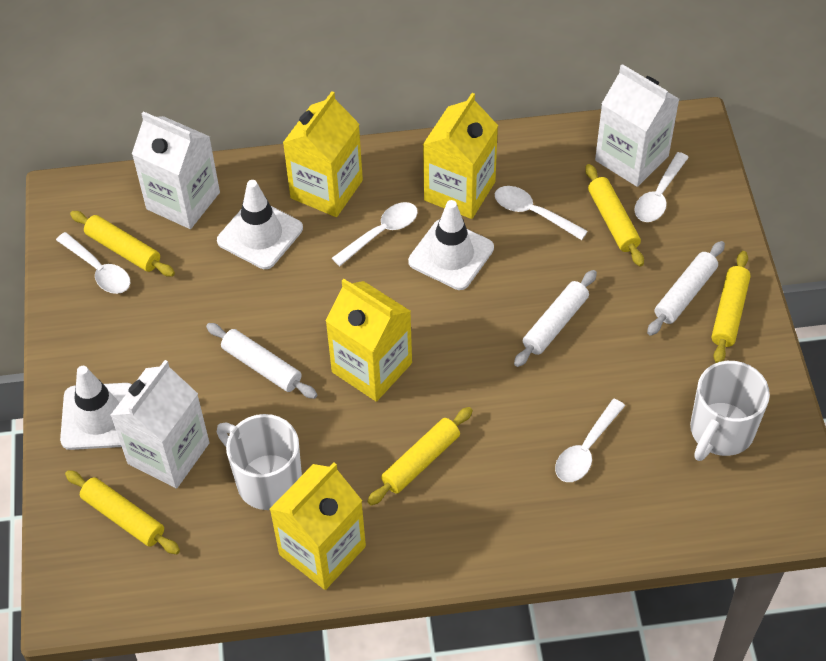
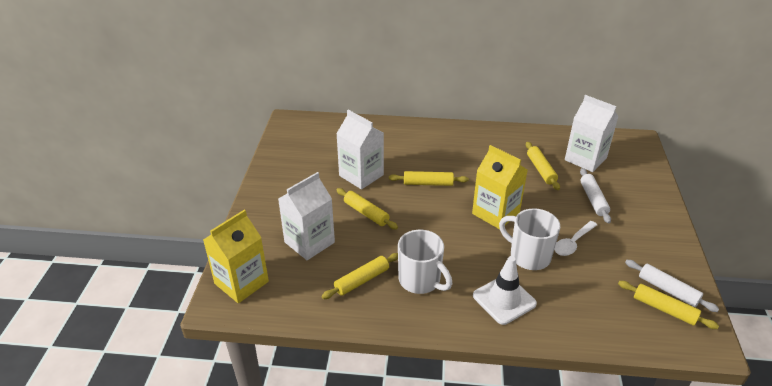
white rolling pin: 3 -> 2
white spoon: 5 -> 1
white traffic cone: 3 -> 1
yellow carton: 4 -> 2

